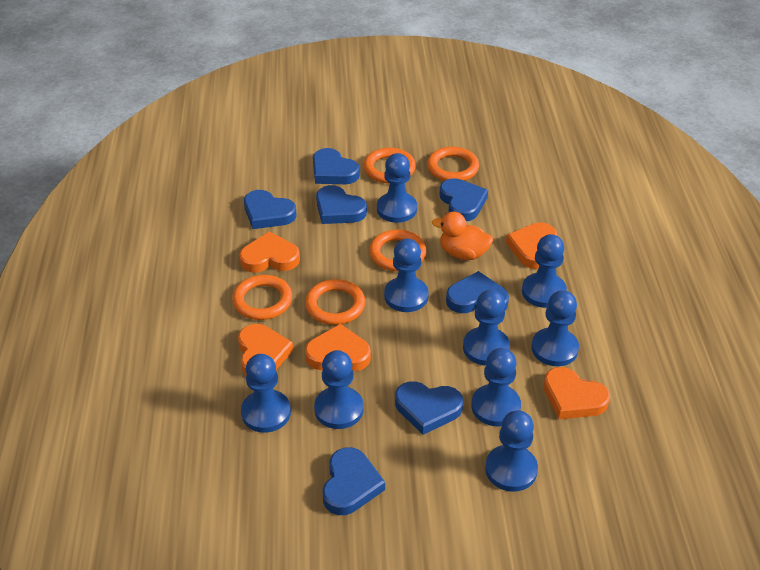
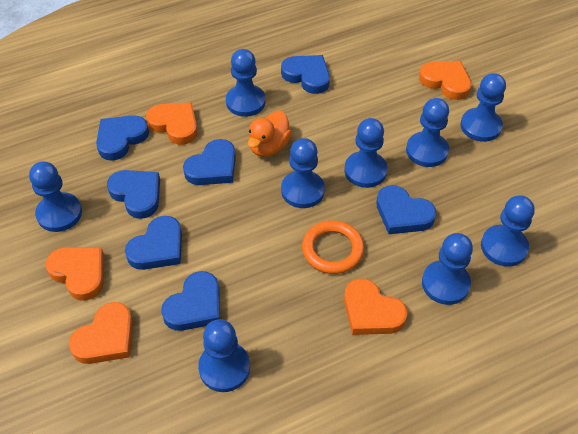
orange ring: 5 -> 1

